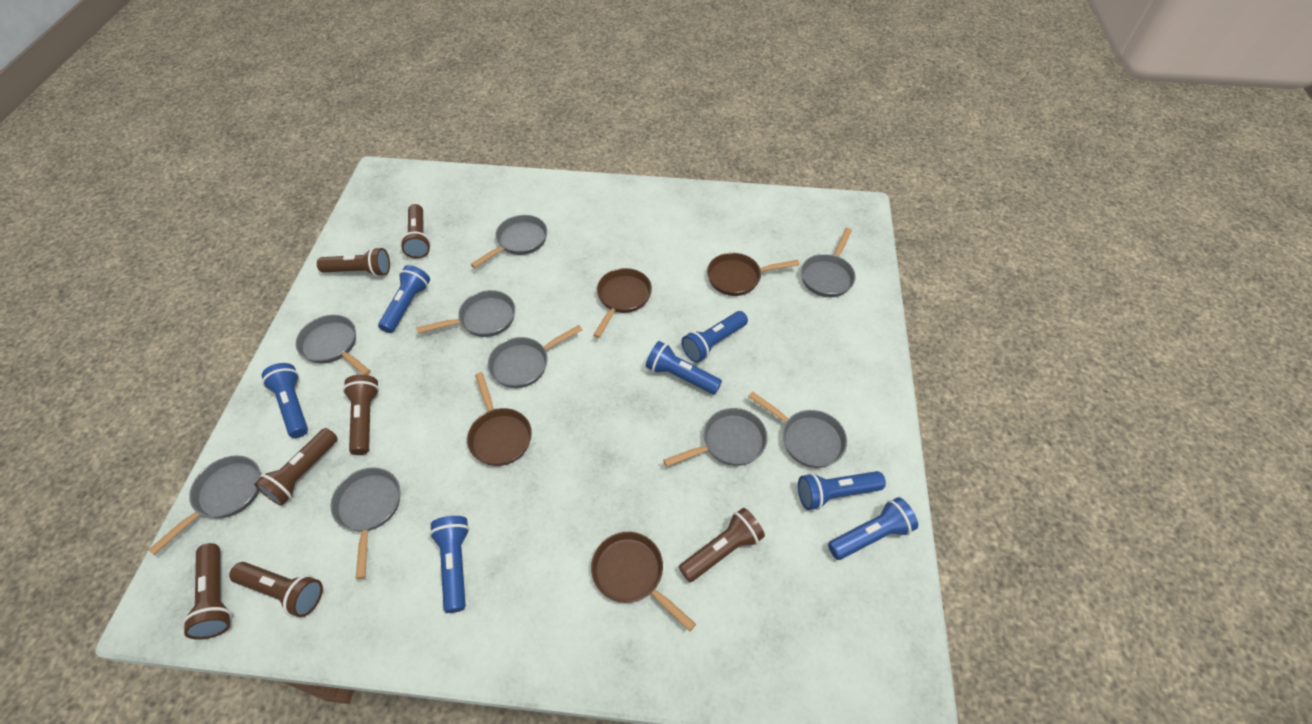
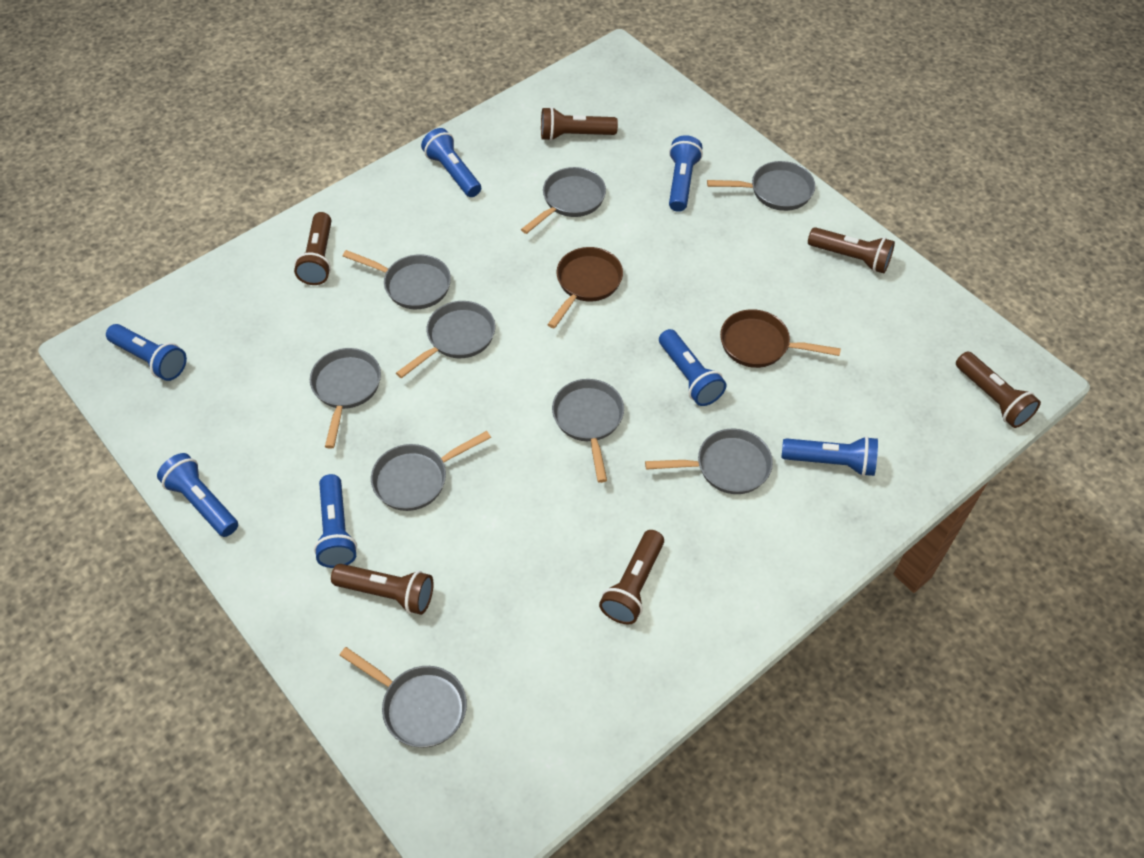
brown flashlight: 7 -> 6
brown pan: 4 -> 2

